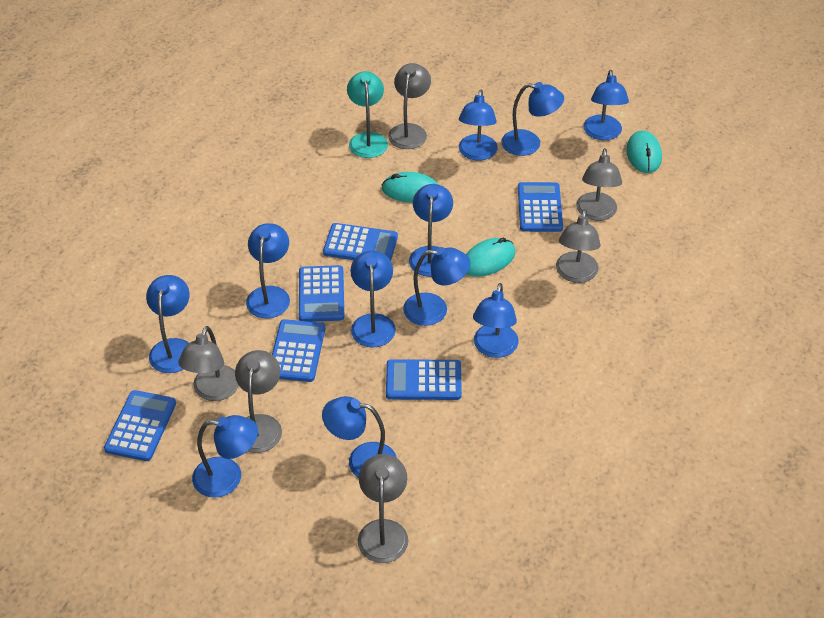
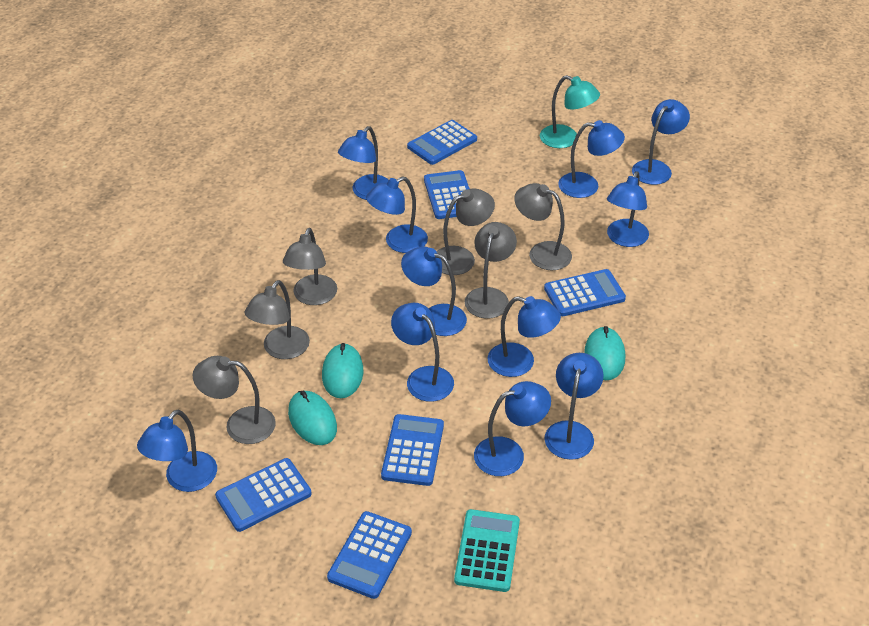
turquoise calculator: 0 -> 1

